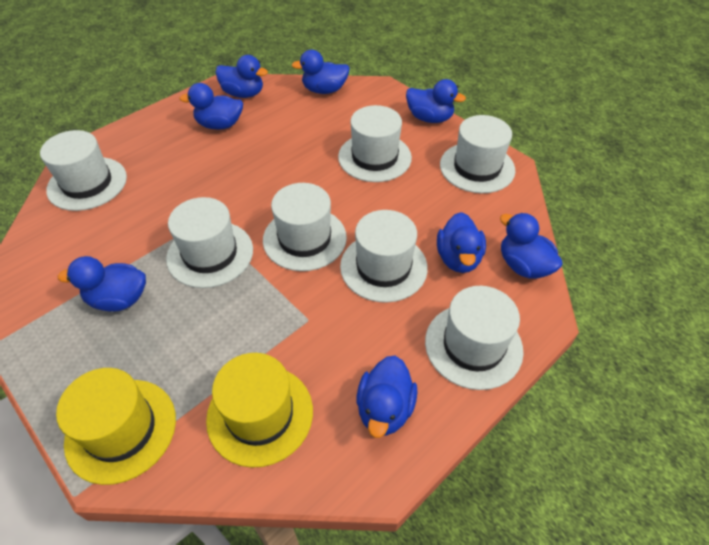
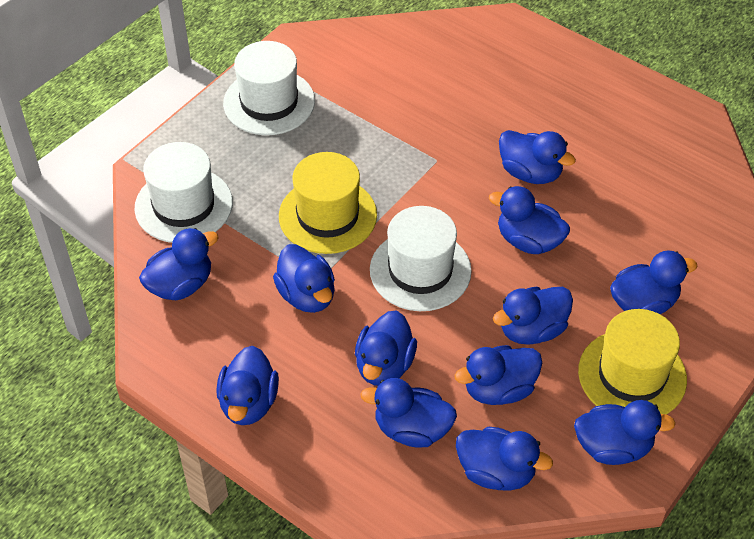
blue duck: 8 -> 12
white hat: 7 -> 3

